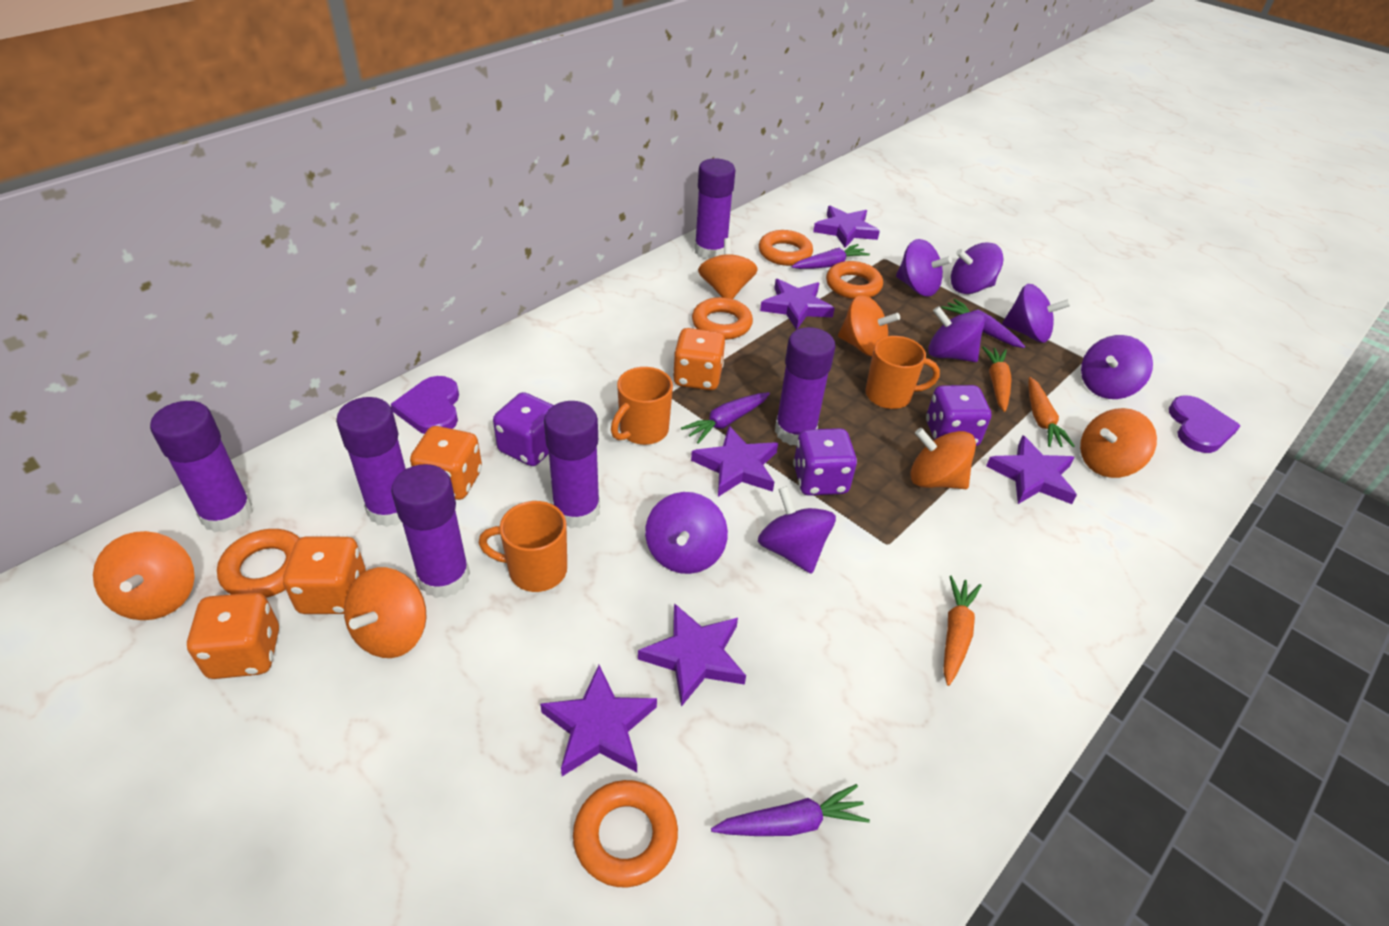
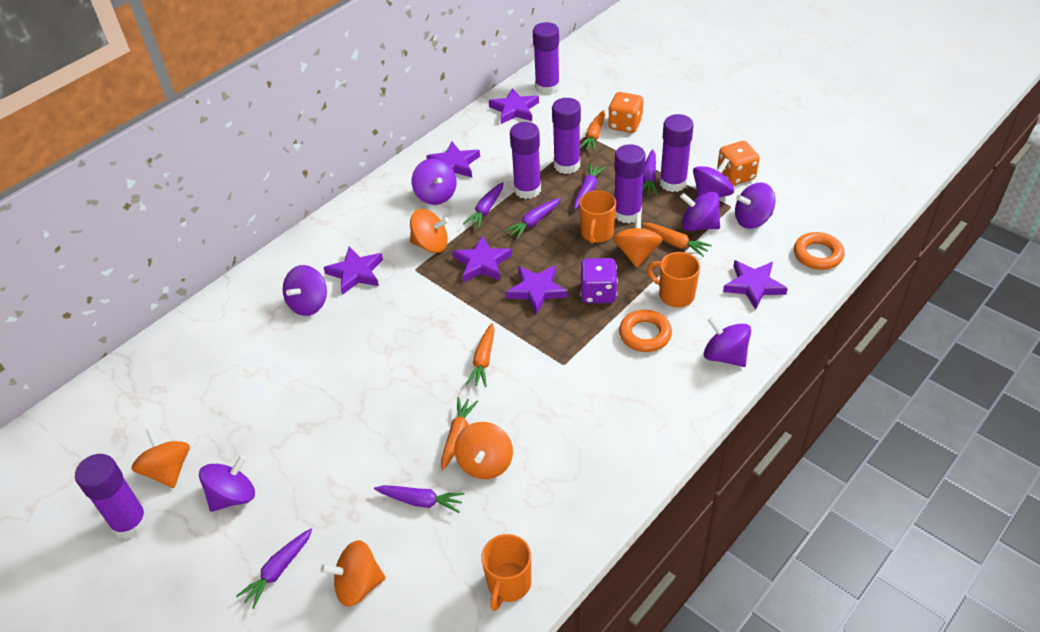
orange carrot: 3 -> 4
orange dice: 4 -> 2
orange ring: 5 -> 2
orange spinning top: 6 -> 5
purple carrot: 4 -> 6
purple dice: 3 -> 1
purple heart: 2 -> 0

